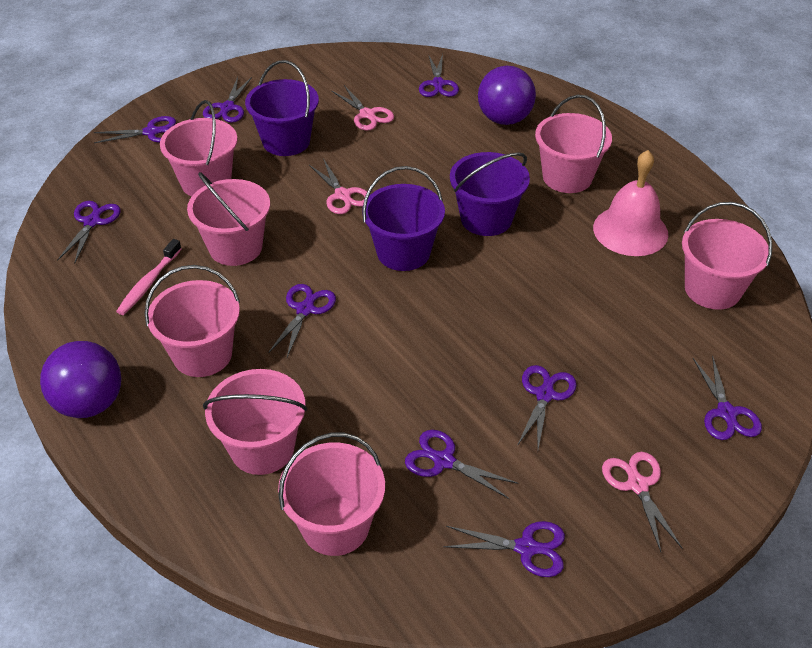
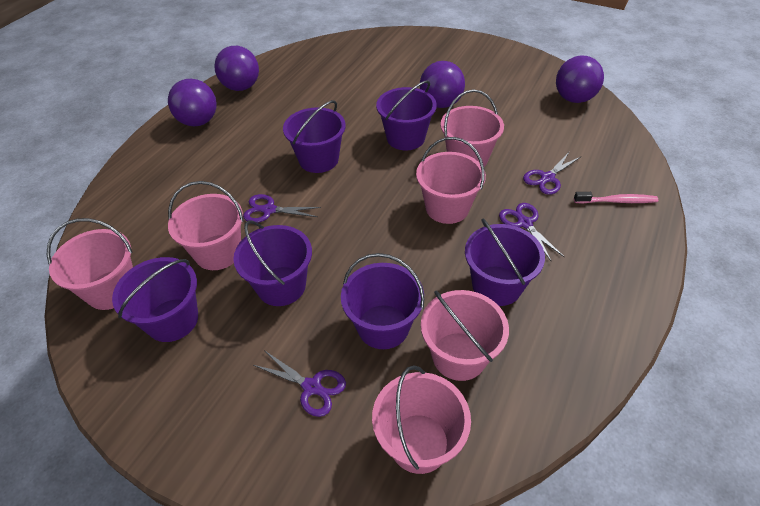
pink bell: 1 -> 0
pink bucket: 7 -> 6
pink scissors: 3 -> 0
purple ball: 2 -> 4
purple bucket: 3 -> 6
purple scissors: 9 -> 4

